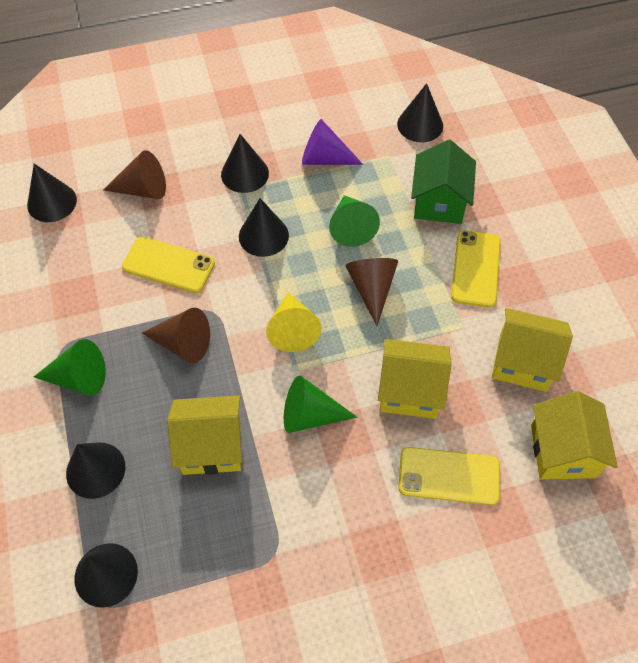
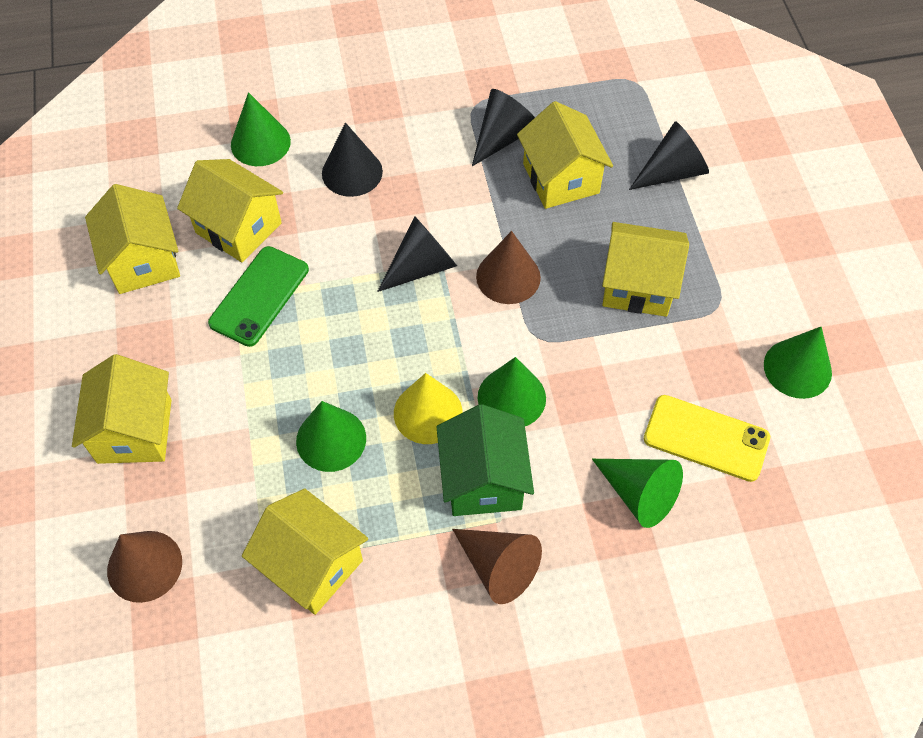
black cone: 6 -> 4
green cone: 3 -> 5
green phone: 0 -> 1
purple cone: 1 -> 0
yellow house: 4 -> 6
yellow phone: 3 -> 1

